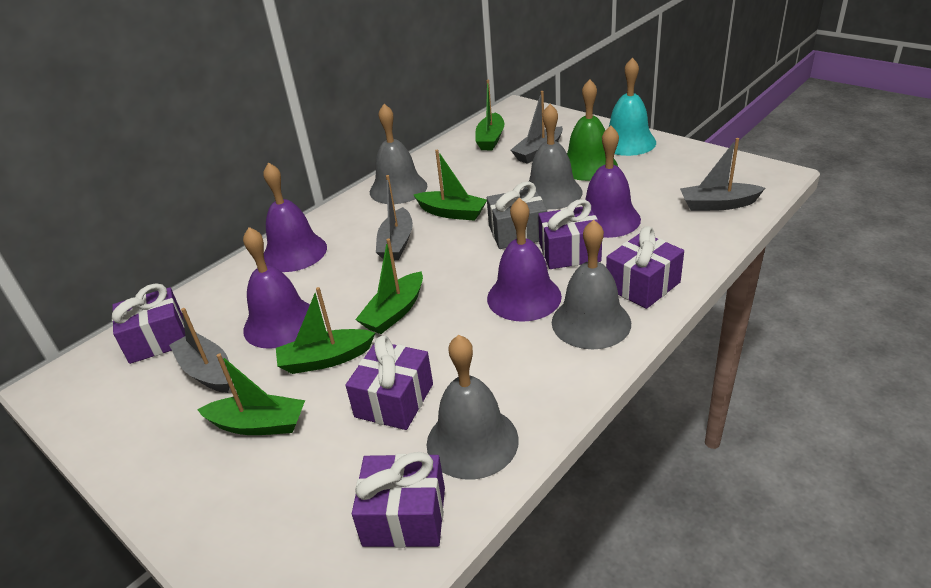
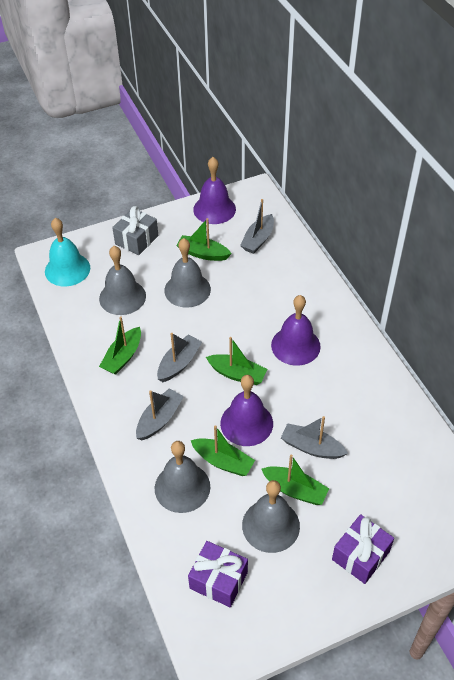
green bell: 1 -> 0
purple bell: 4 -> 3
purple gift: 5 -> 2

